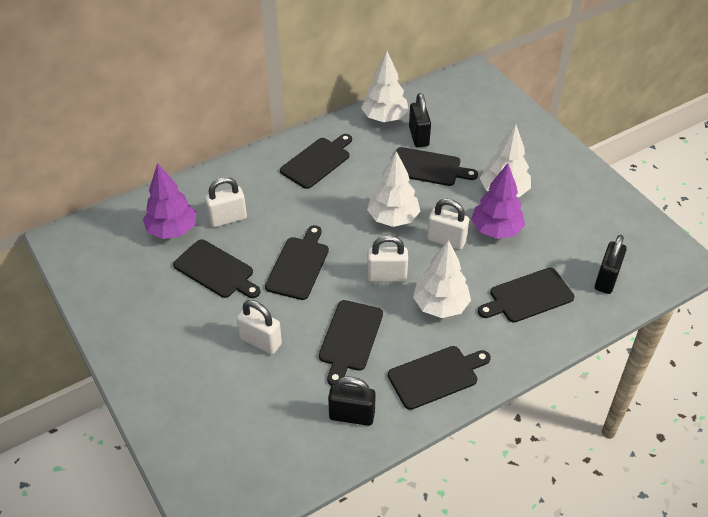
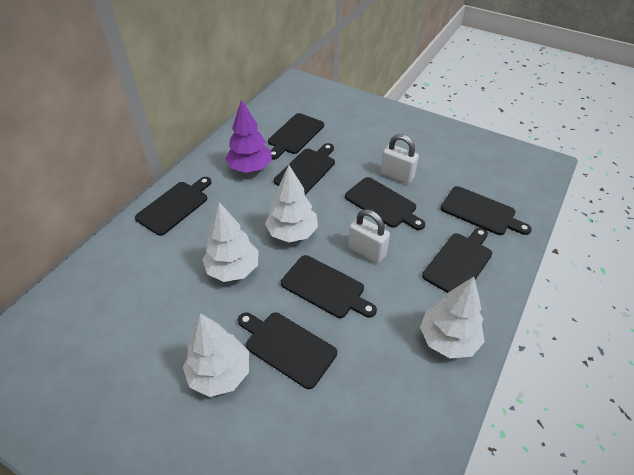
black cutting board: 7 -> 8
black padlock: 3 -> 0
purple tree: 2 -> 1
white padlock: 4 -> 2

